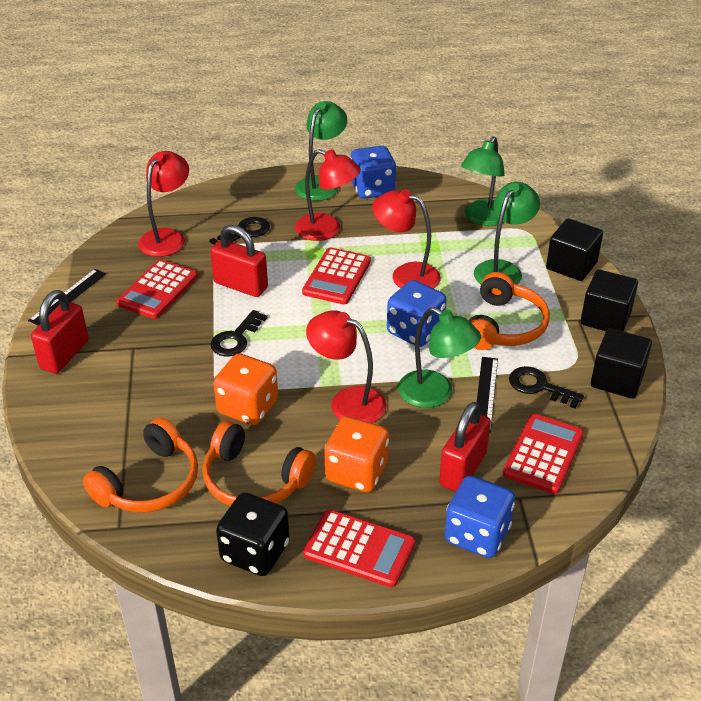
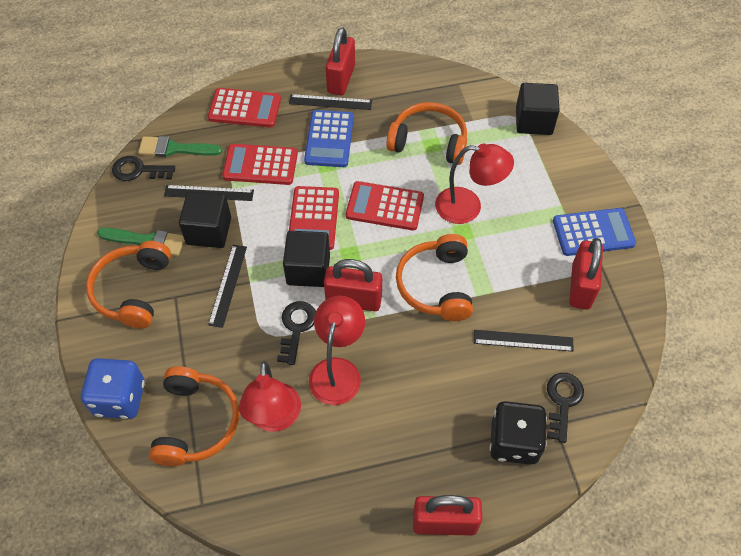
black ruler: 2 -> 4
blue calculator: 0 -> 2
blue dice: 3 -> 1
green brush: 0 -> 2
green lamp: 4 -> 0
orange dice: 2 -> 0
orange headphones: 3 -> 4
red lamp: 4 -> 3
red padlock: 3 -> 4

